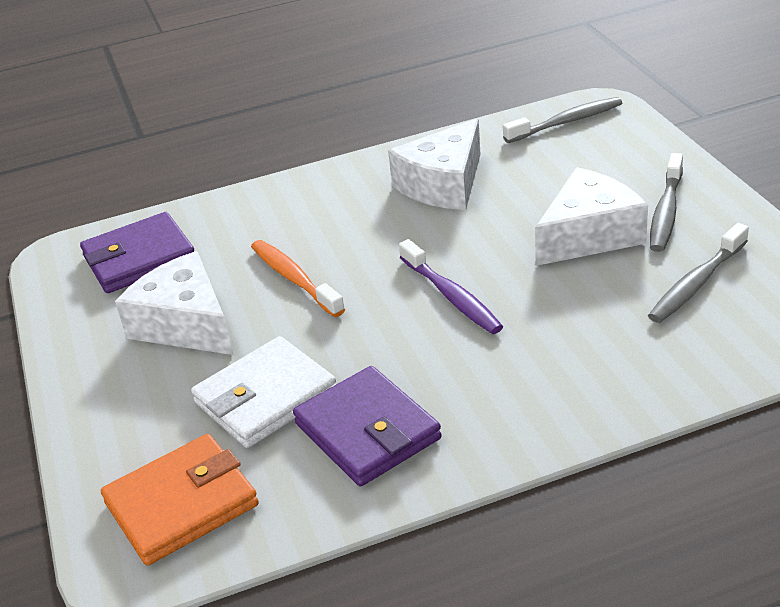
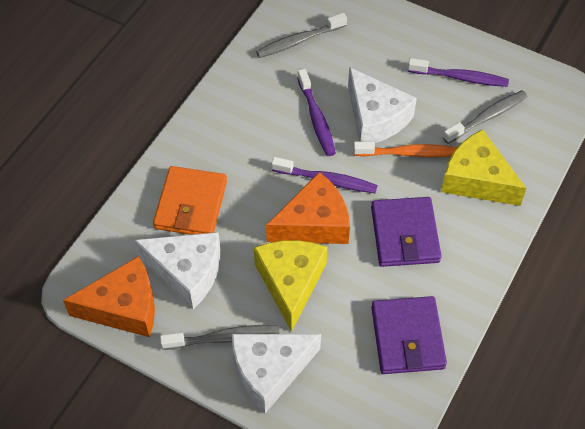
orange cheese: 0 -> 2
purple toothbrush: 1 -> 3
white wallet: 1 -> 0
yellow cheese: 0 -> 2

